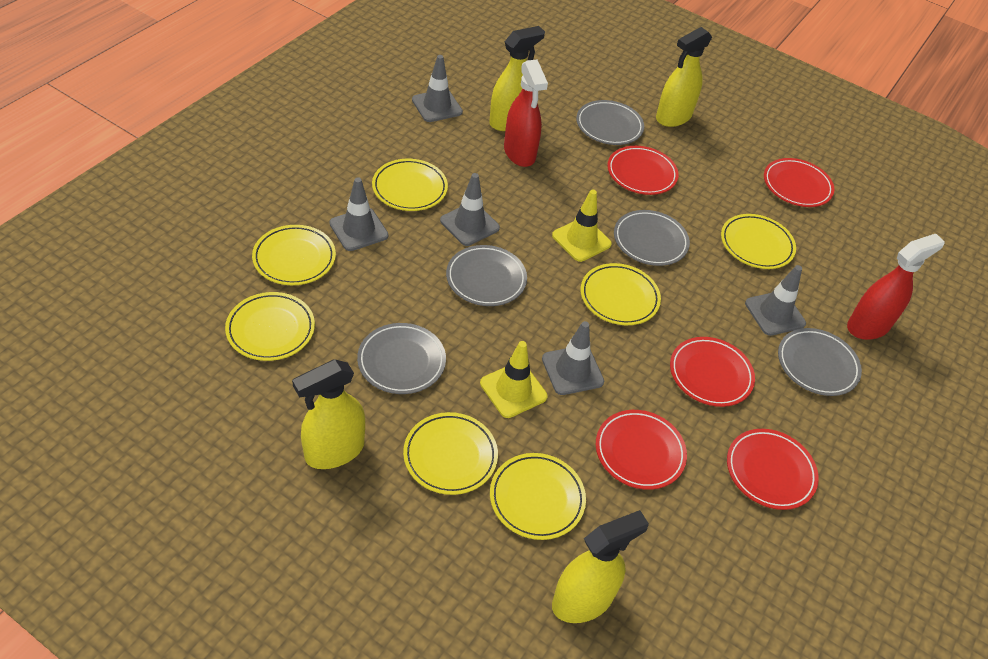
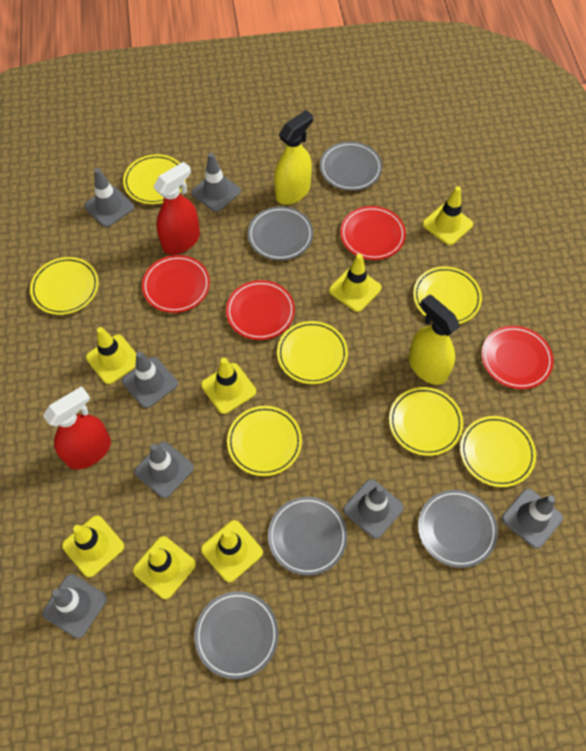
grey traffic cone: 5 -> 7
red plate: 5 -> 4
yellow spray bottle: 4 -> 2
yellow traffic cone: 2 -> 7

